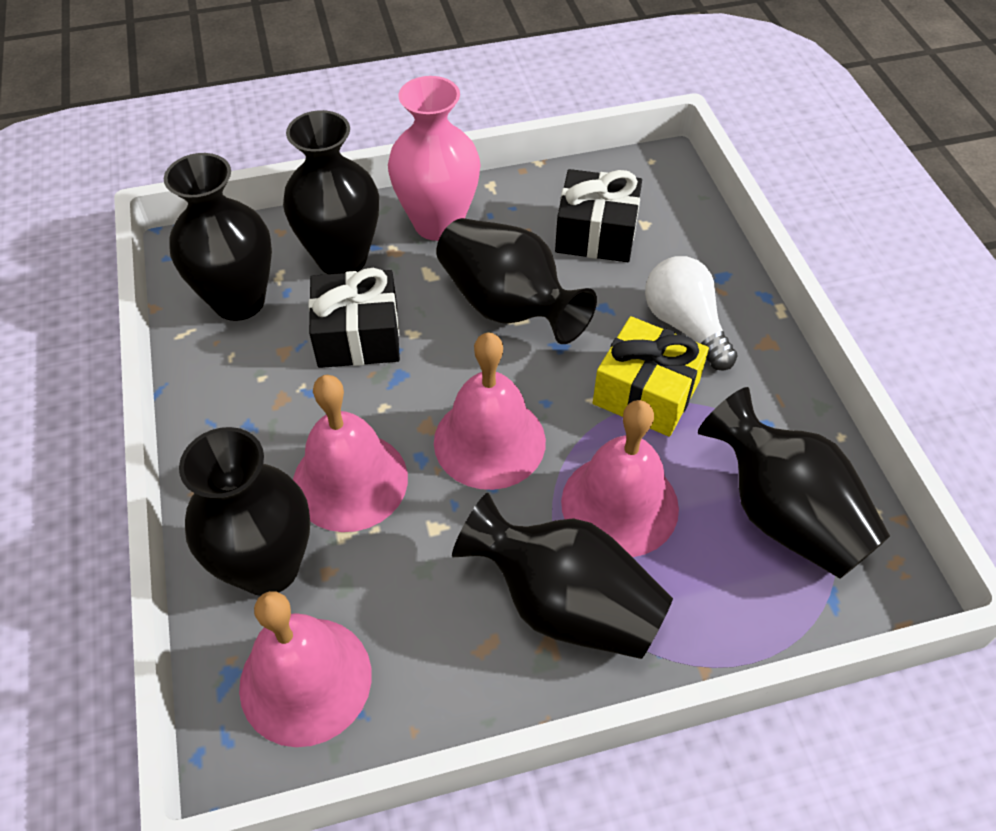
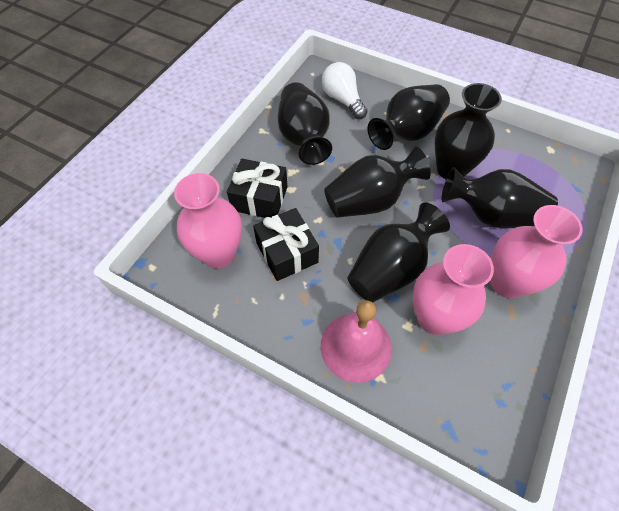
pink bell: 4 -> 1
pink vase: 1 -> 3
yellow gift: 1 -> 0

